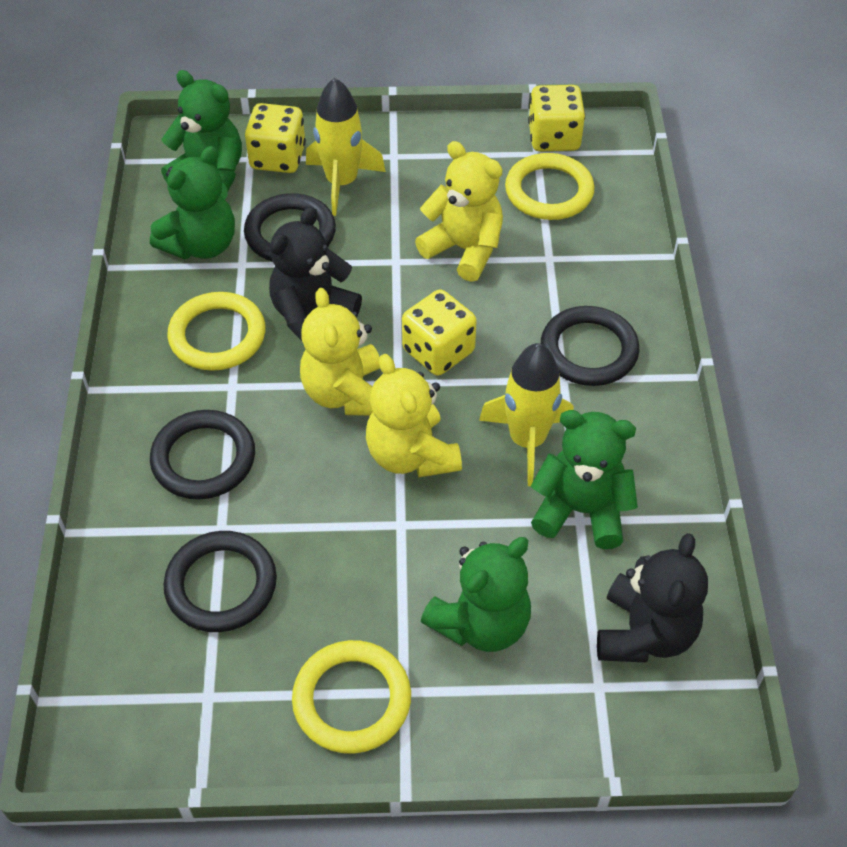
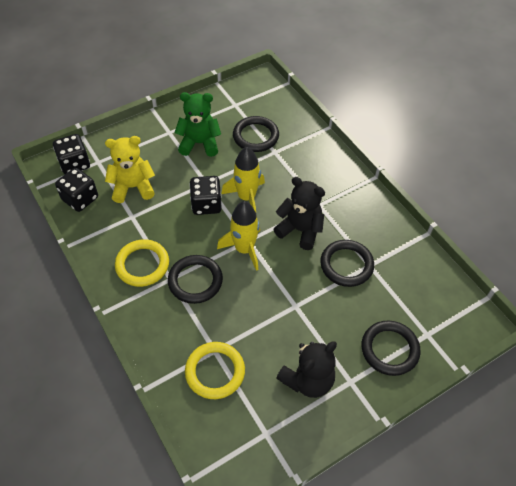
black dice: 0 -> 3
green teddy bear: 4 -> 1
yellow dice: 3 -> 0
yellow ring: 3 -> 2
yellow teddy bear: 3 -> 1

